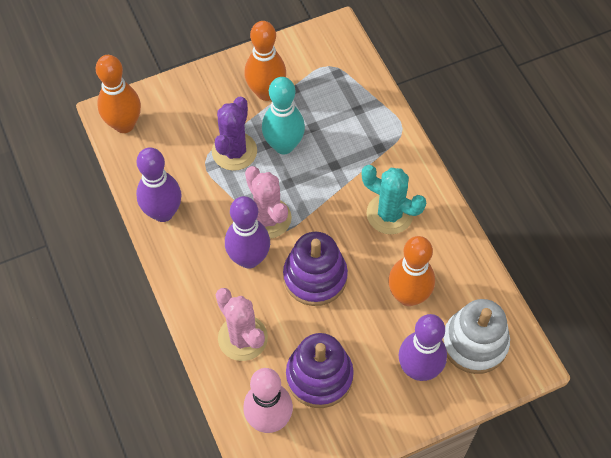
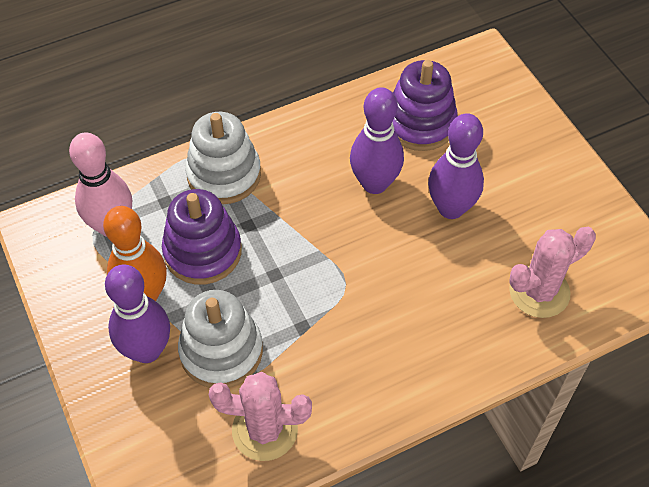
orange bowling pin: 3 -> 1
purple cactus: 1 -> 0
turquoise bowling pin: 1 -> 0
turquoise cactus: 1 -> 0
white stacking toy: 1 -> 2

